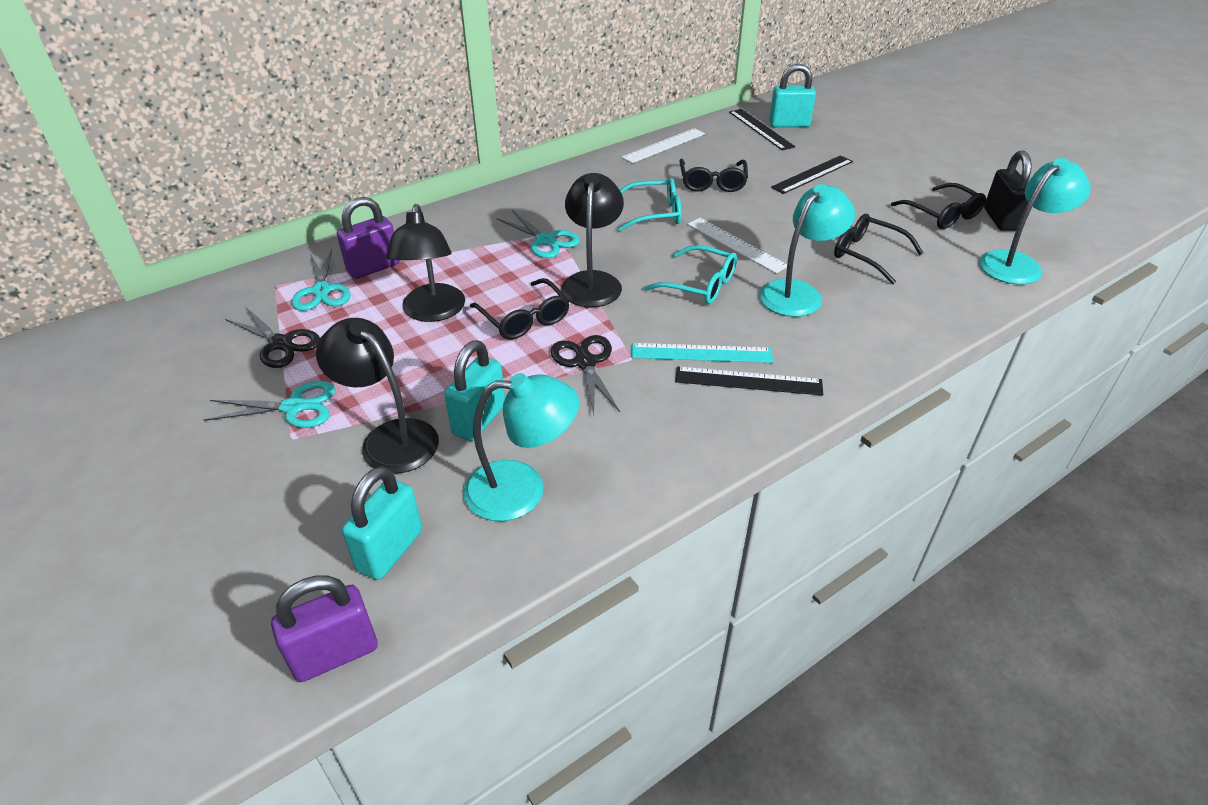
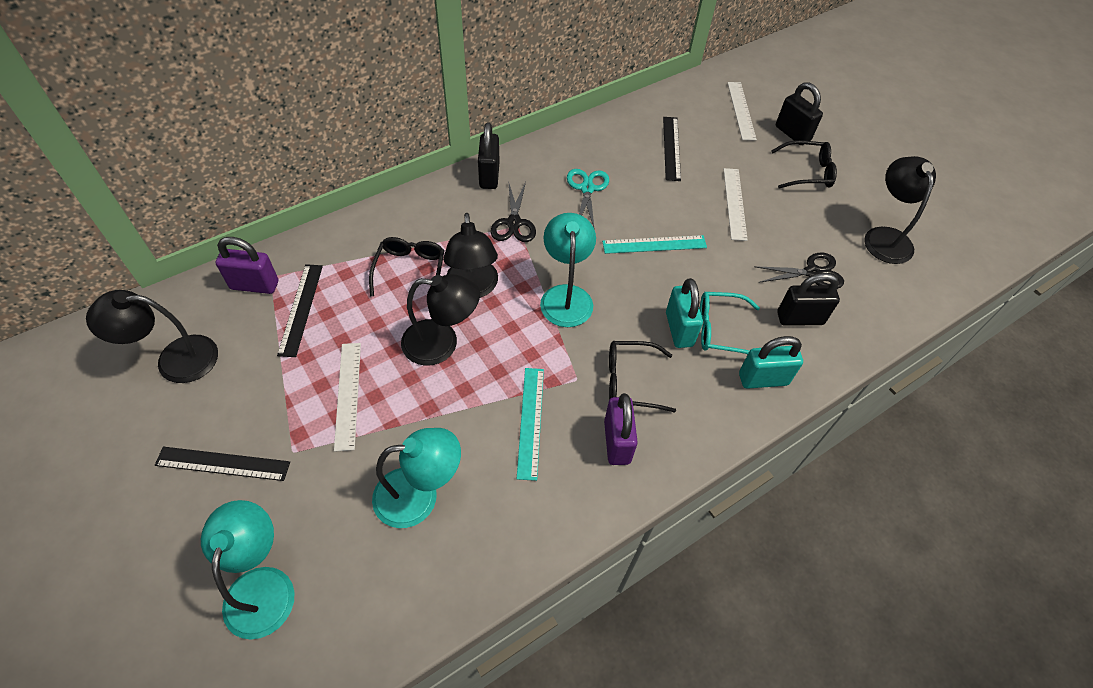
black glasses: 4 -> 3
black lamp: 3 -> 4
black padlock: 1 -> 3
turquoise glasses: 2 -> 1
turquoise padlock: 3 -> 2
turquoise ruler: 1 -> 2
turquoise scissors: 3 -> 1
white ruler: 2 -> 3

